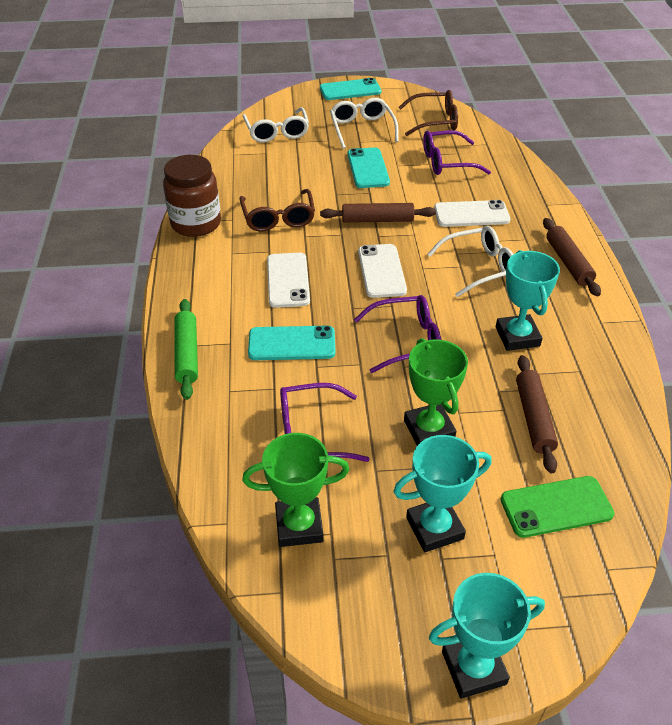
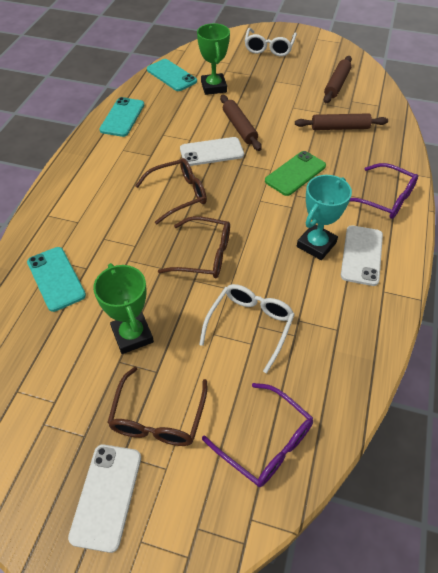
brown glasses: 2 -> 3
brown jar: 1 -> 0
green rolling pin: 1 -> 0
purple glasses: 3 -> 2
turquoise trophy: 3 -> 1
white glasses: 3 -> 2

